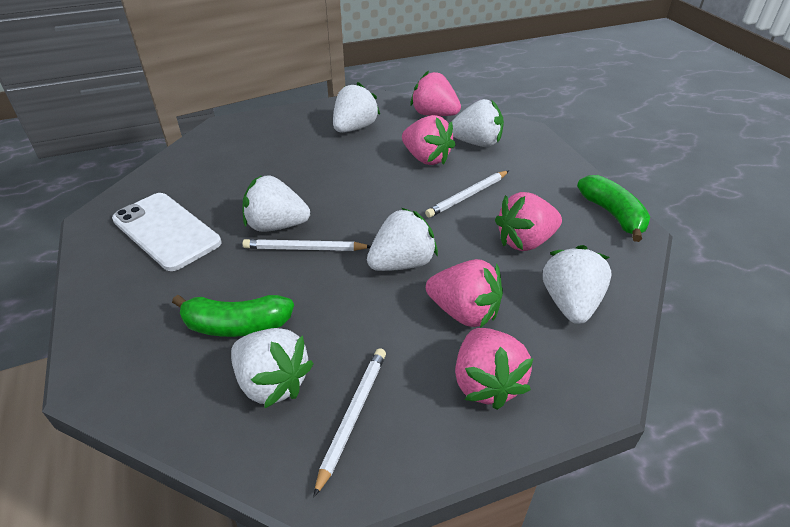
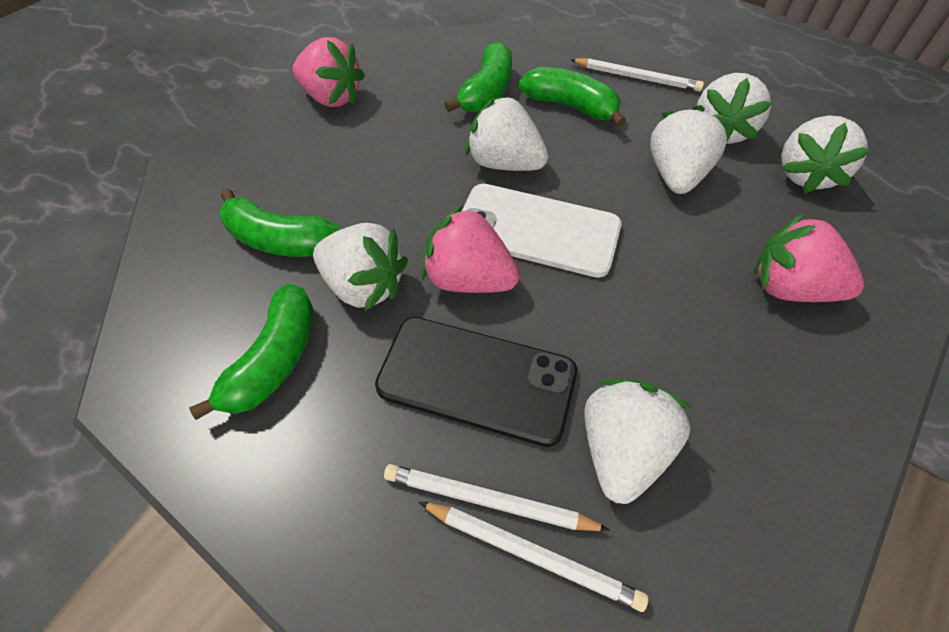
black phone: 0 -> 1
green banana: 2 -> 4
pink strawberry: 5 -> 3

